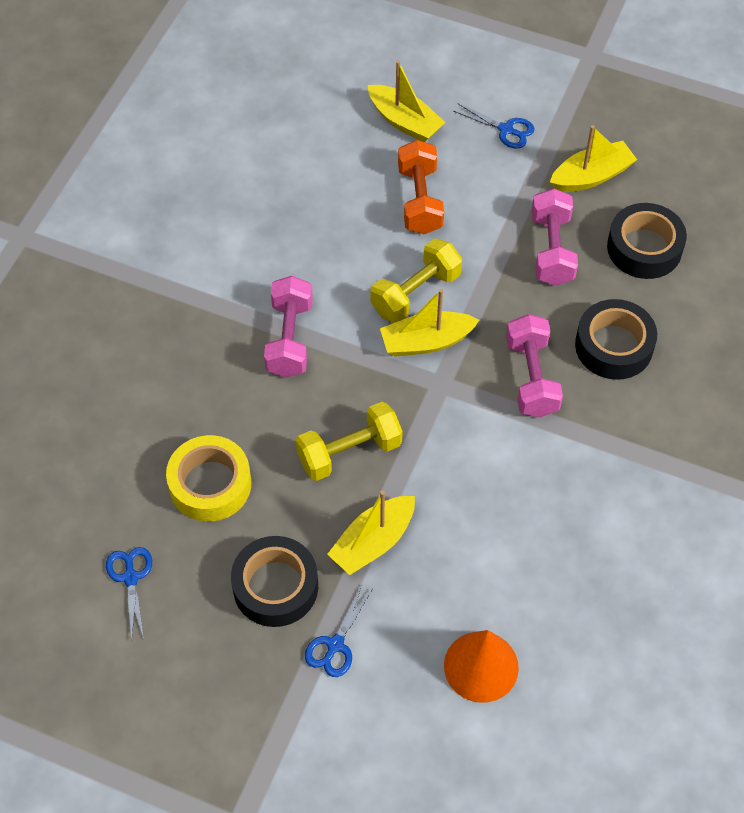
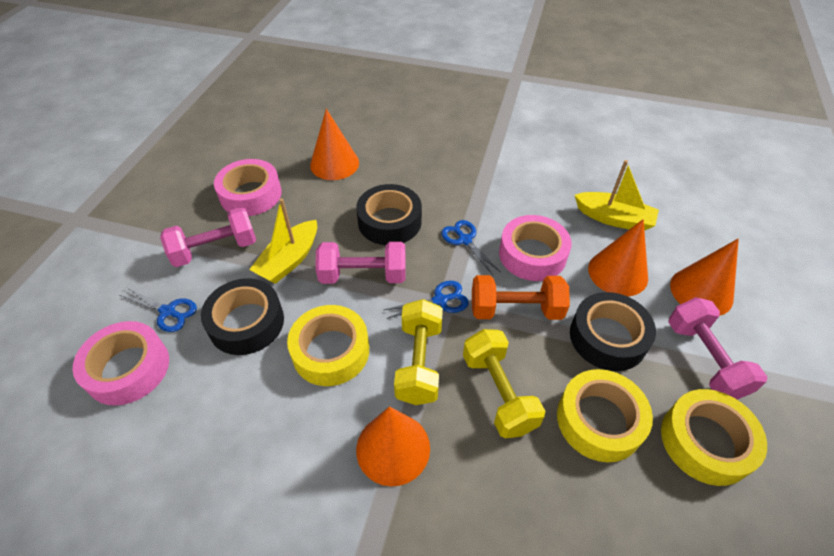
orange cone: 1 -> 4
pink tape: 0 -> 3
yellow boat: 4 -> 2
yellow tape: 1 -> 3

